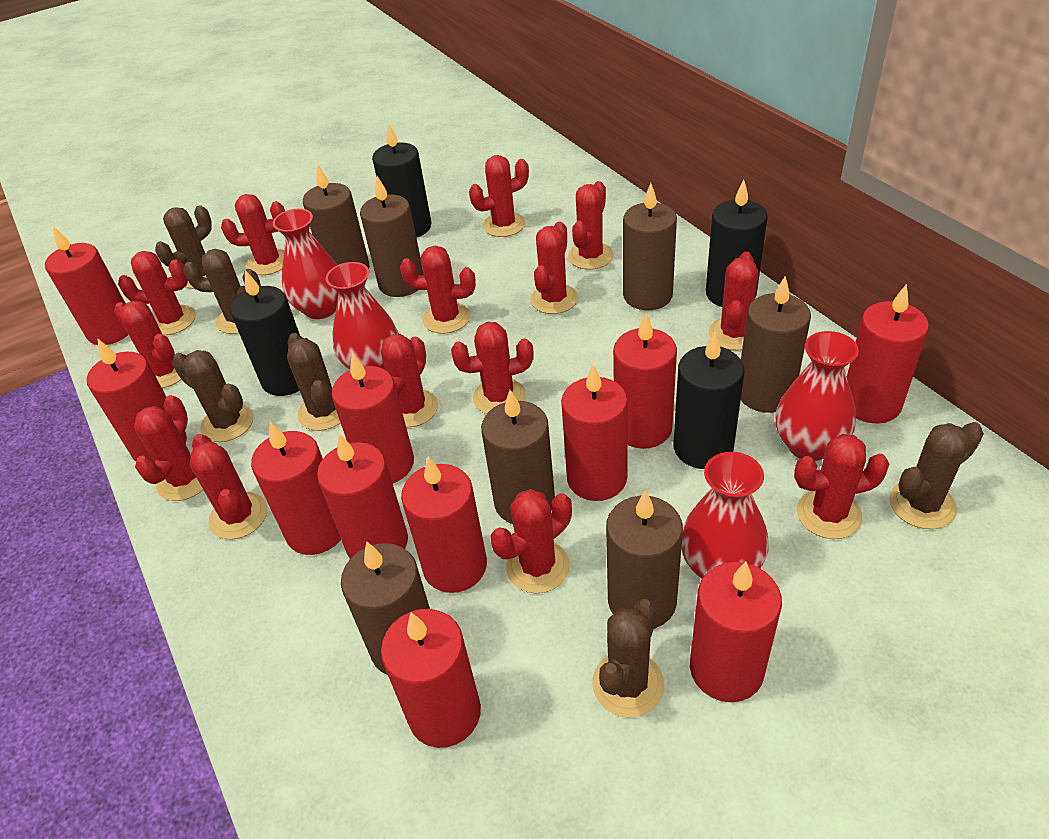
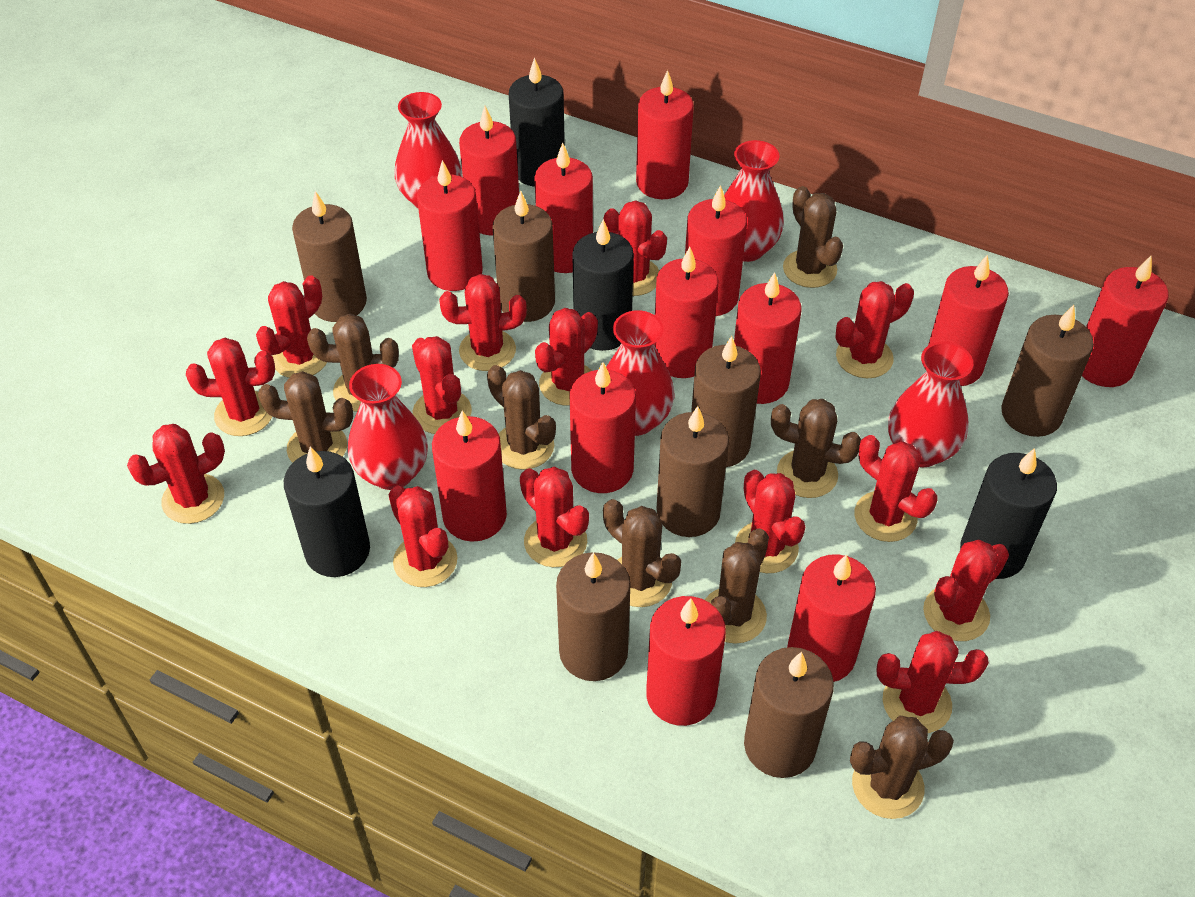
brown cactus: 6 -> 8
red candle: 11 -> 13
red vase: 4 -> 5

